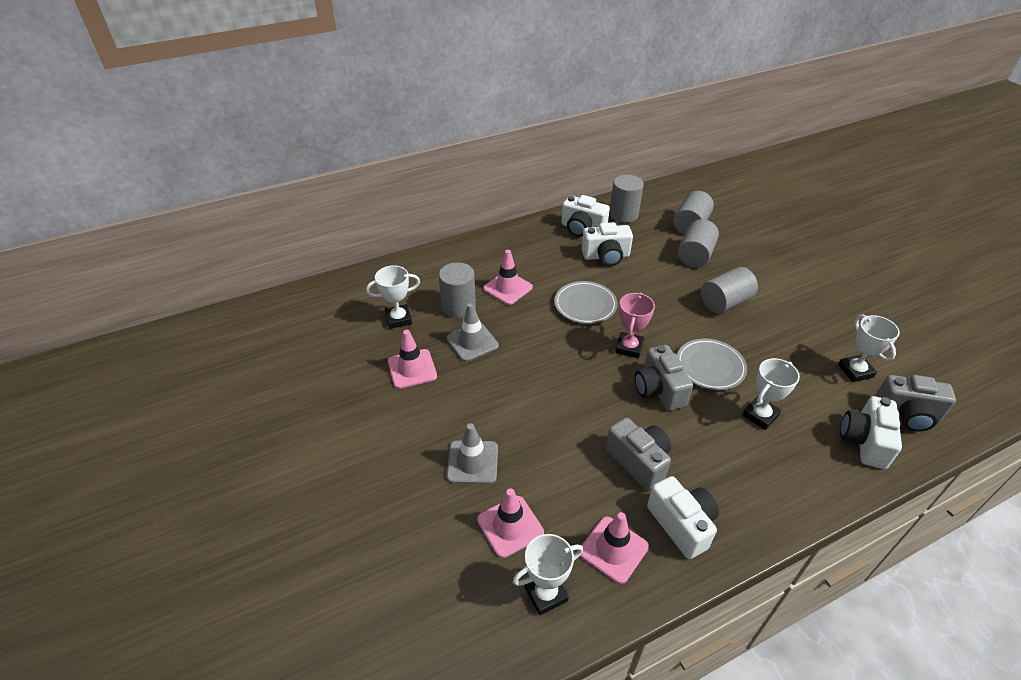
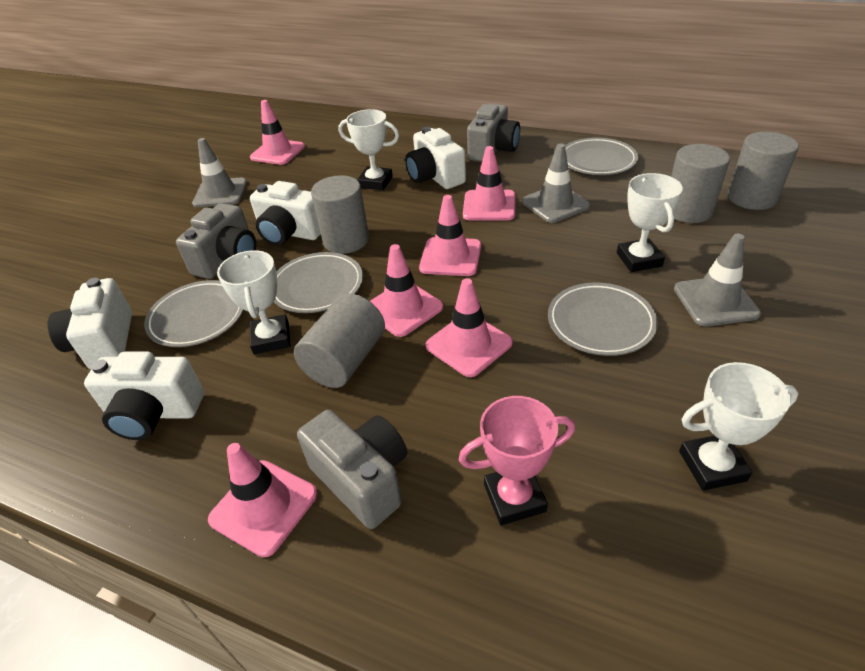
grey cylinder: 5 -> 4
grey plate: 2 -> 4
grey traffic cone: 2 -> 3
pink traffic cone: 4 -> 6

